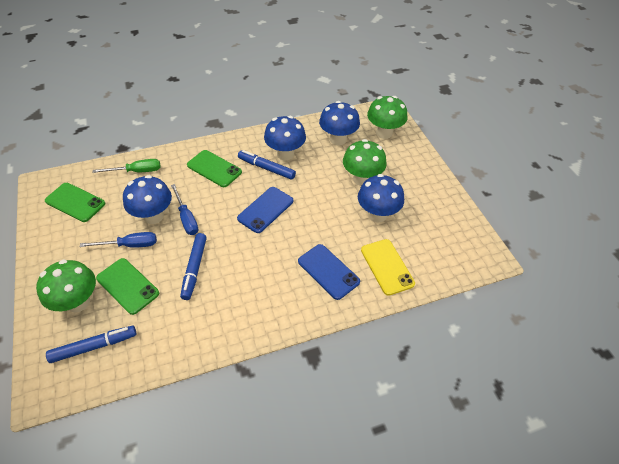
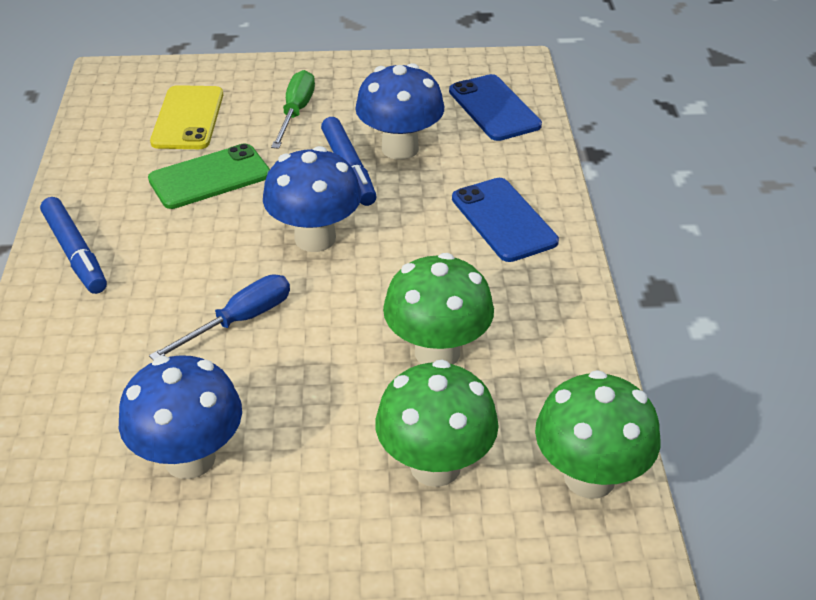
blue marker: 3 -> 2
blue mushroom: 4 -> 3
blue screwdriver: 2 -> 1
green phone: 3 -> 1

